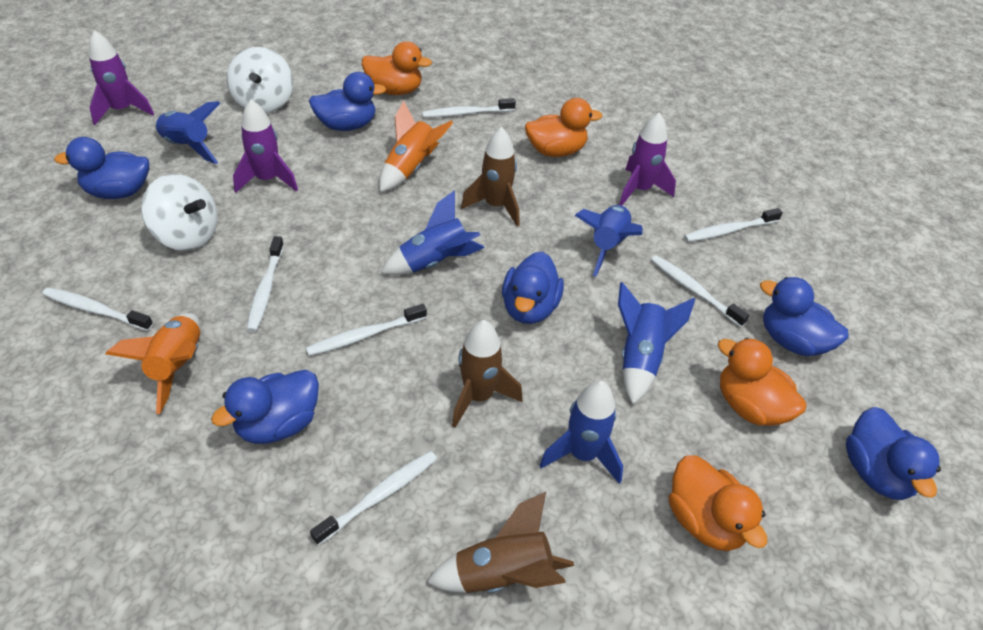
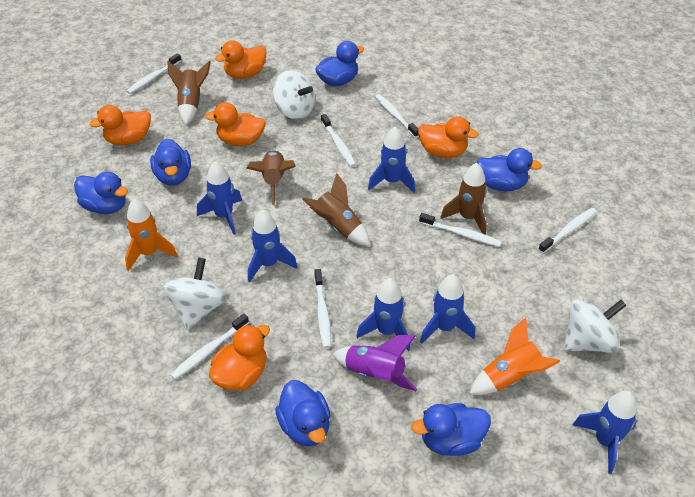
blue rocket: 5 -> 6
brown rocket: 3 -> 4
orange duck: 4 -> 5
purple rocket: 3 -> 1
white spinning top: 2 -> 3

